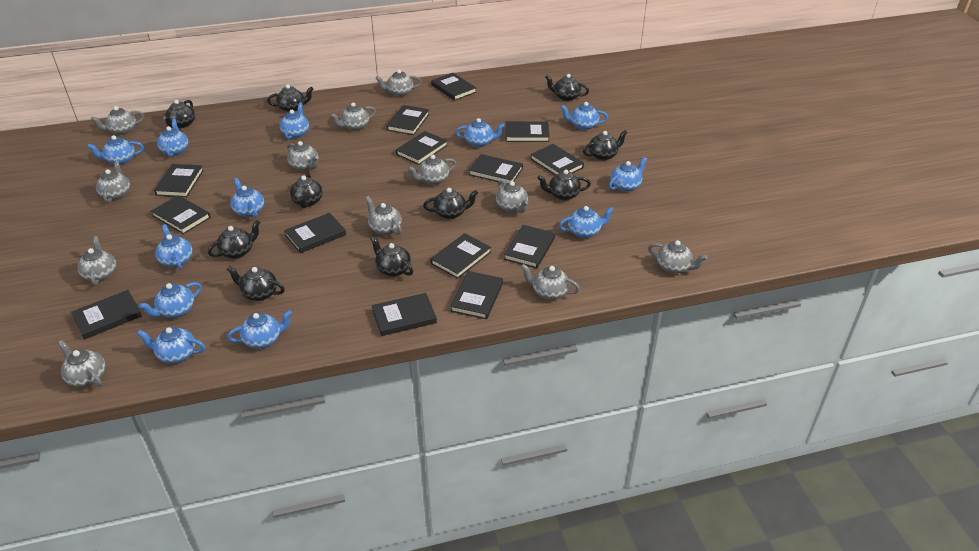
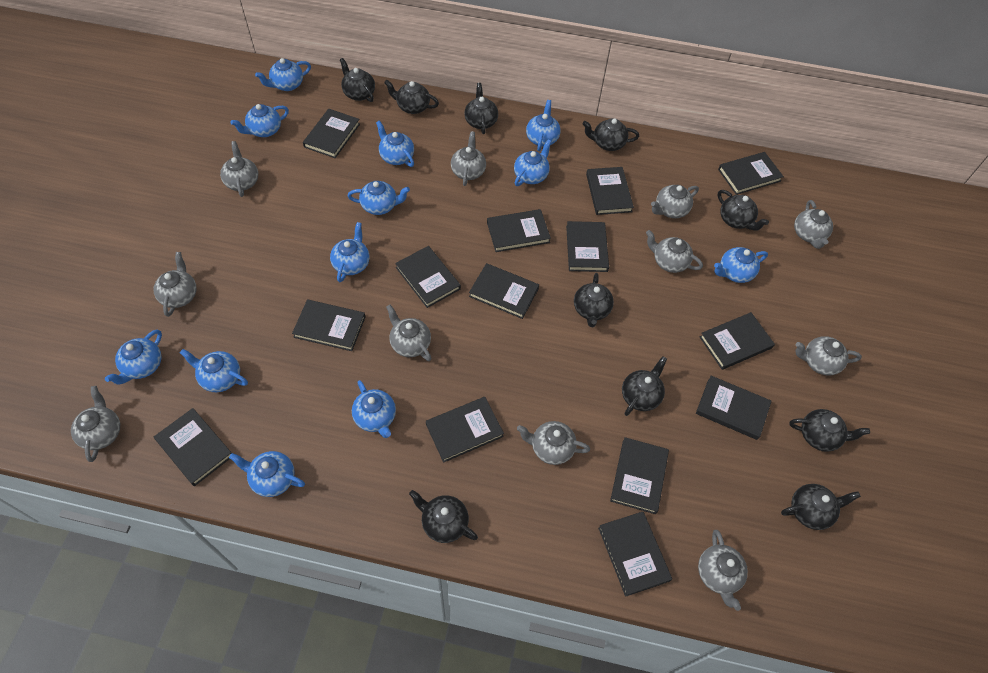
grey teapot: 12 -> 11

